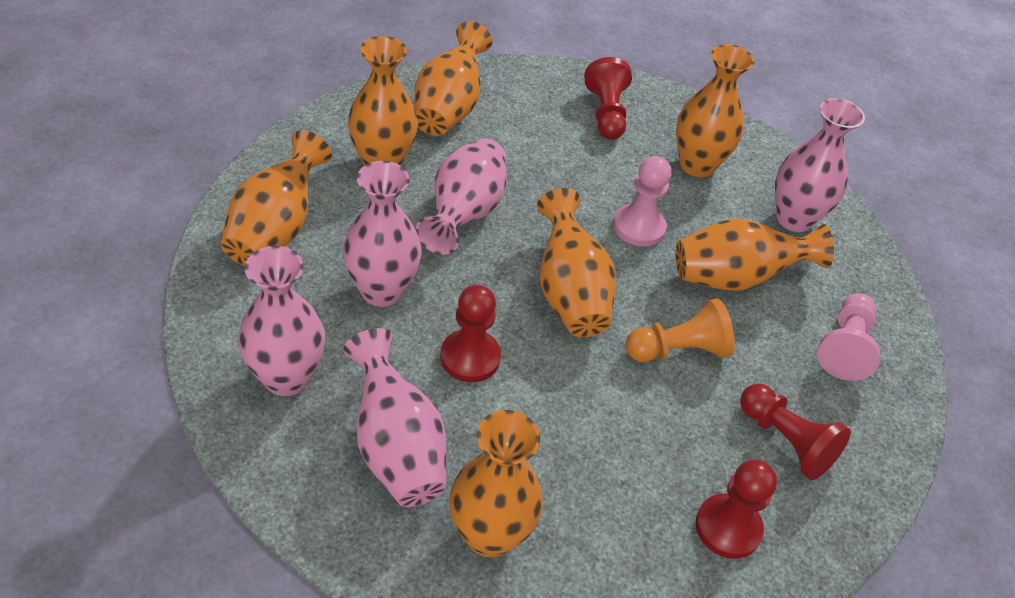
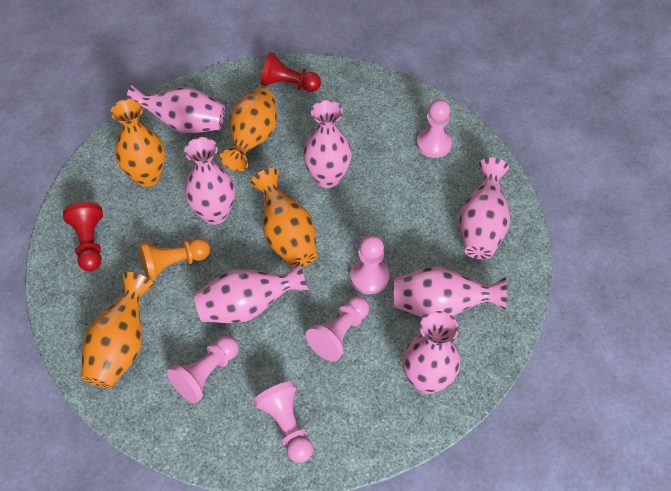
orange vase: 7 -> 4
pink pawn: 2 -> 5
pink vase: 5 -> 7
red pawn: 4 -> 2

